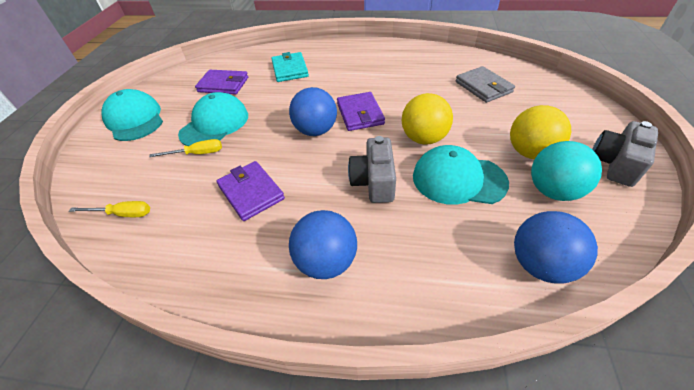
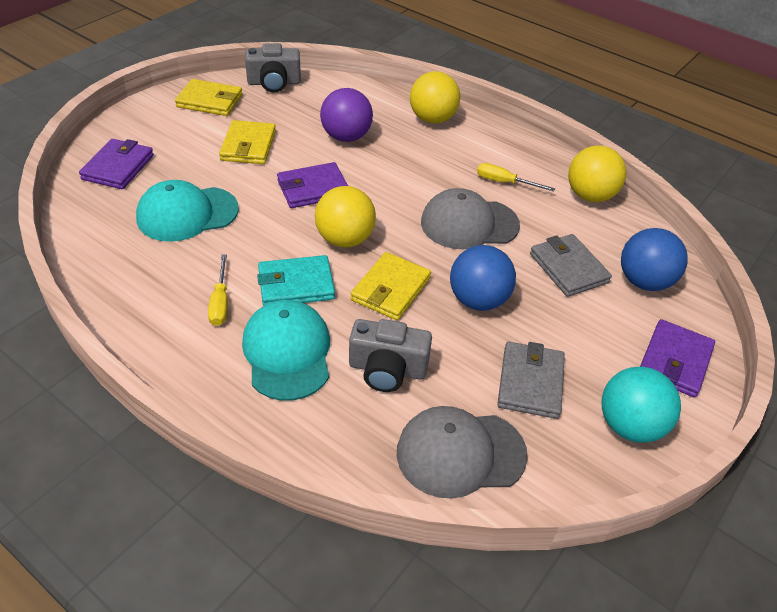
blue ball: 3 -> 2
grey cap: 0 -> 2
grey wallet: 1 -> 2
purple ball: 0 -> 1
turquoise cap: 3 -> 2
yellow ball: 2 -> 3
yellow wallet: 0 -> 3

